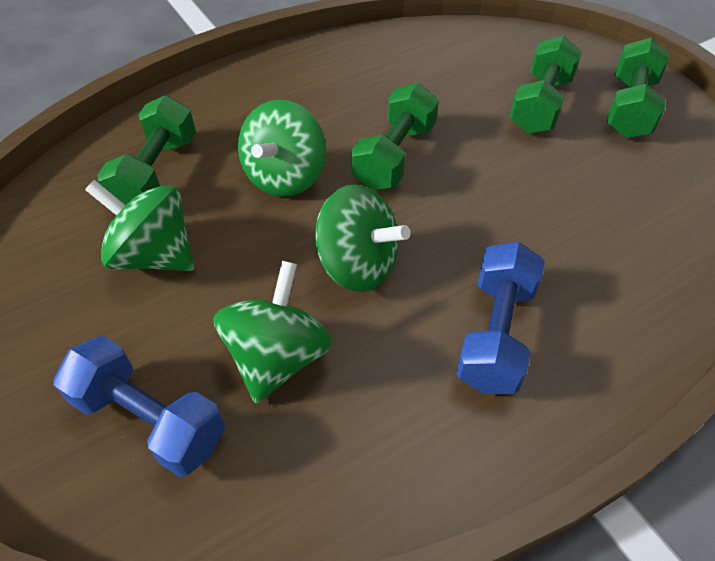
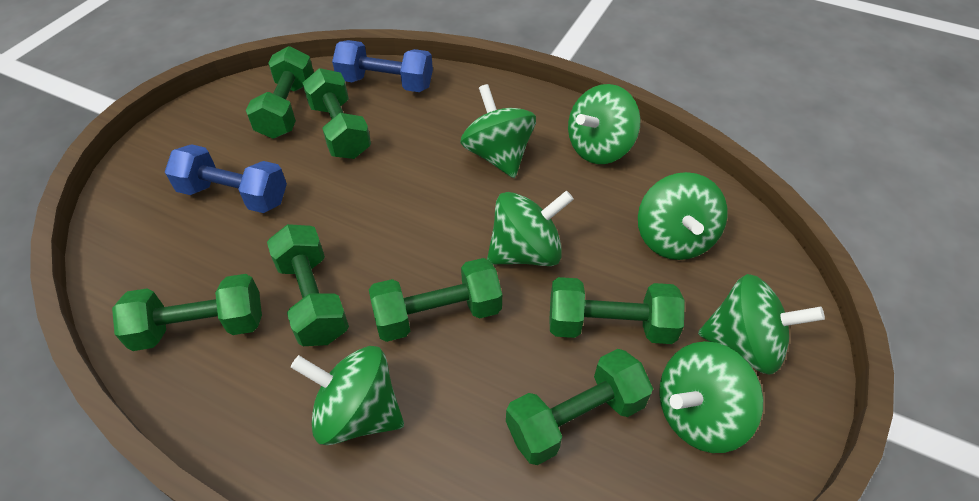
green dumbbell: 4 -> 7
green spinning top: 4 -> 7

